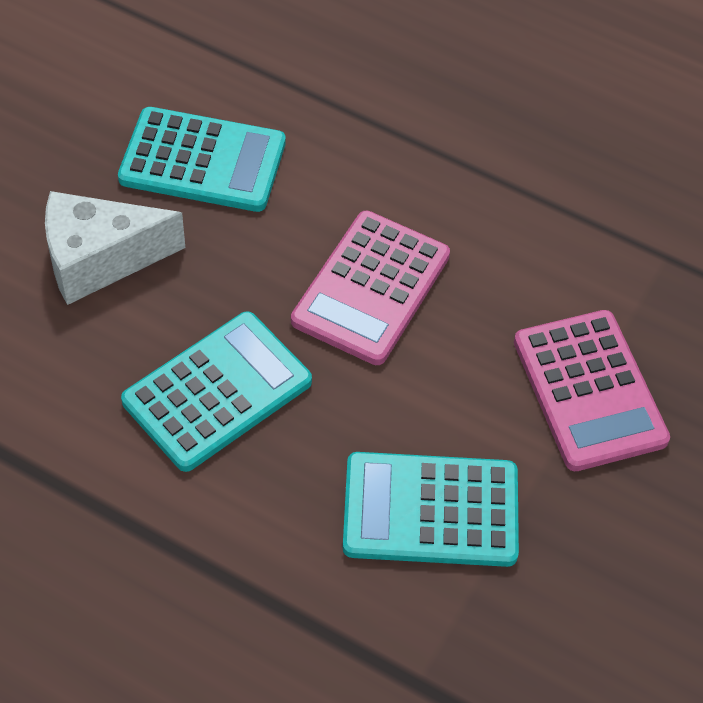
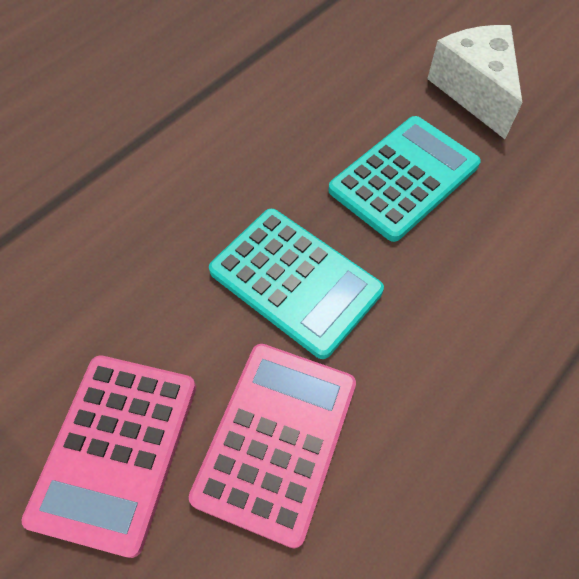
turquoise calculator: 3 -> 2

